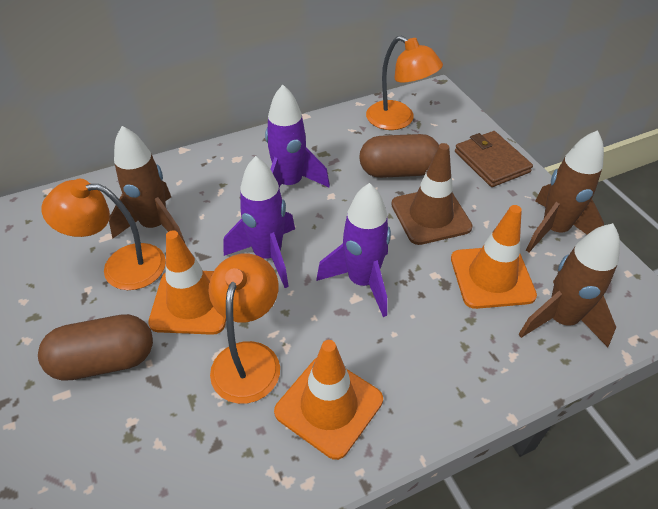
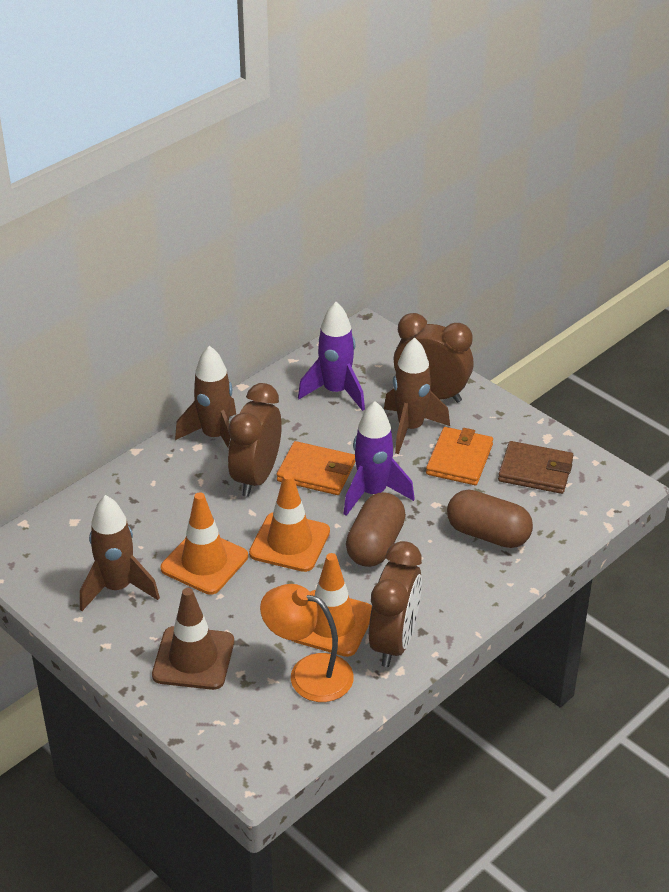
brown clock: 0 -> 3
orange lamp: 3 -> 1
orange wallet: 0 -> 2
purple rocket: 3 -> 2

